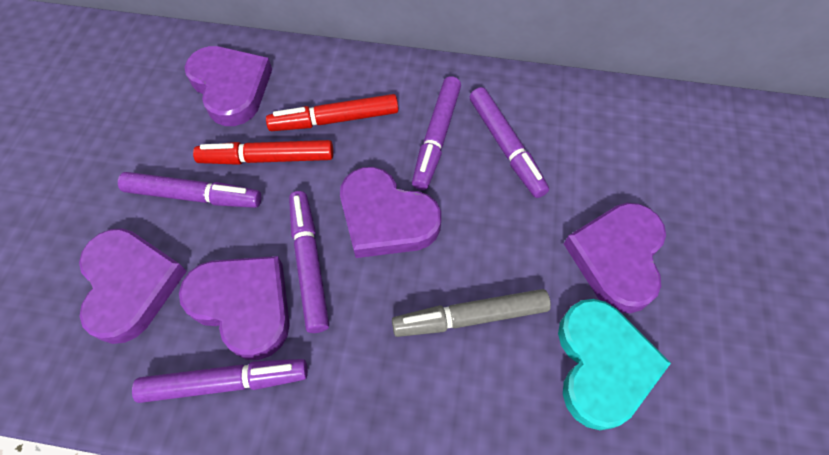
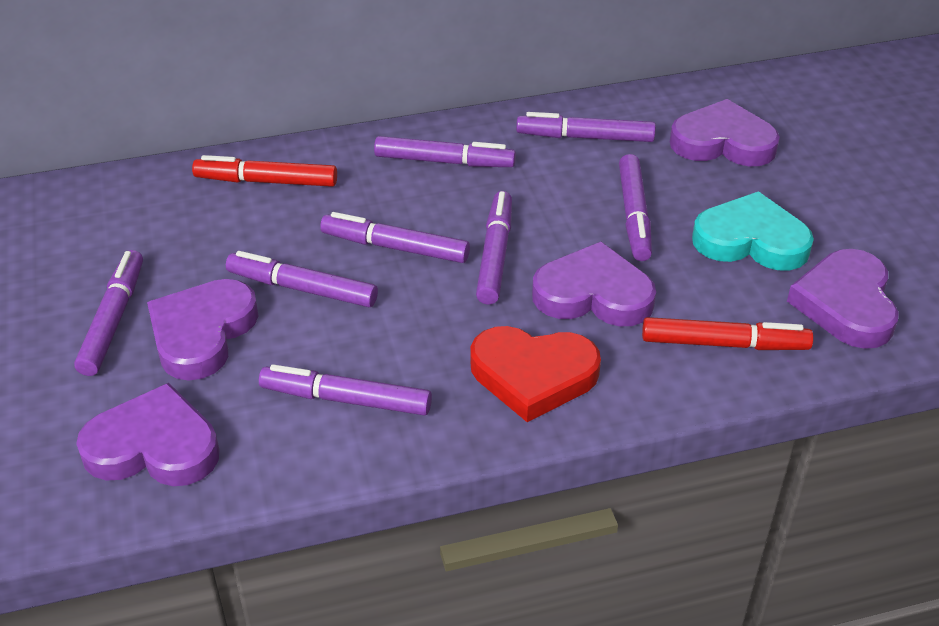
grey marker: 1 -> 0
purple marker: 5 -> 8
red heart: 0 -> 1

